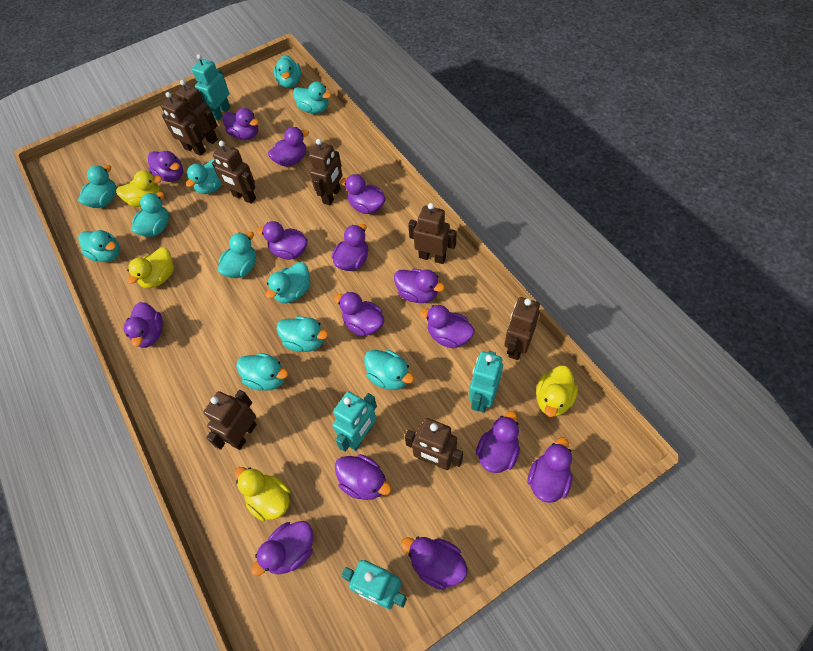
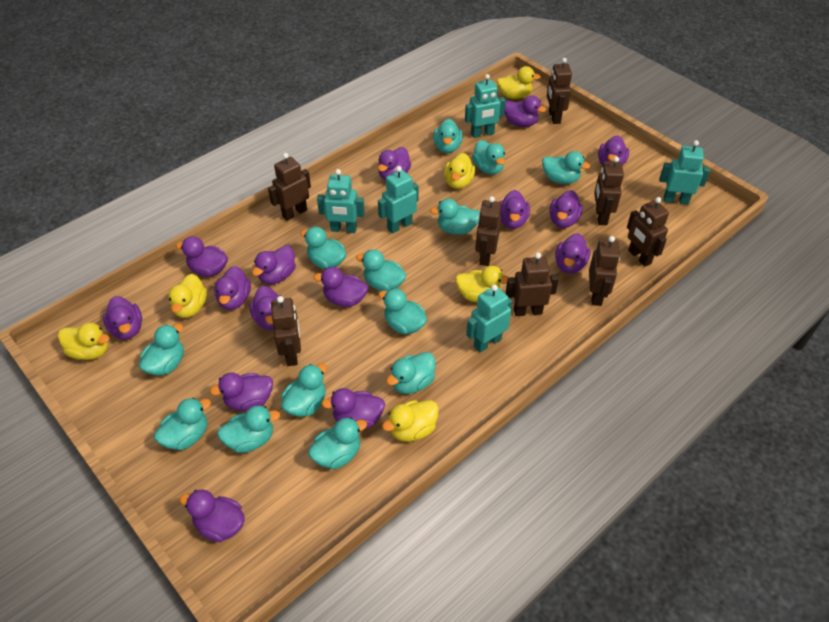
turquoise duck: 11 -> 13
turquoise robot: 4 -> 5
yellow duck: 4 -> 6

